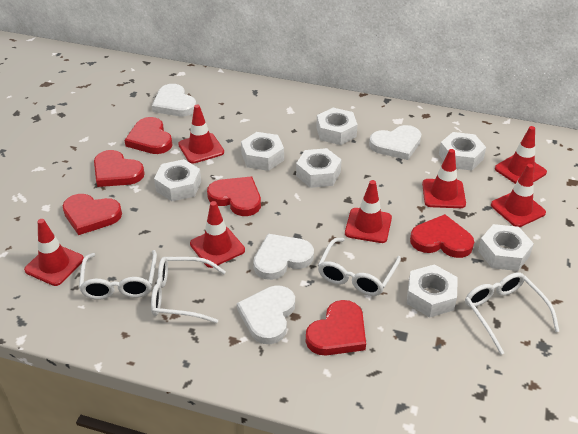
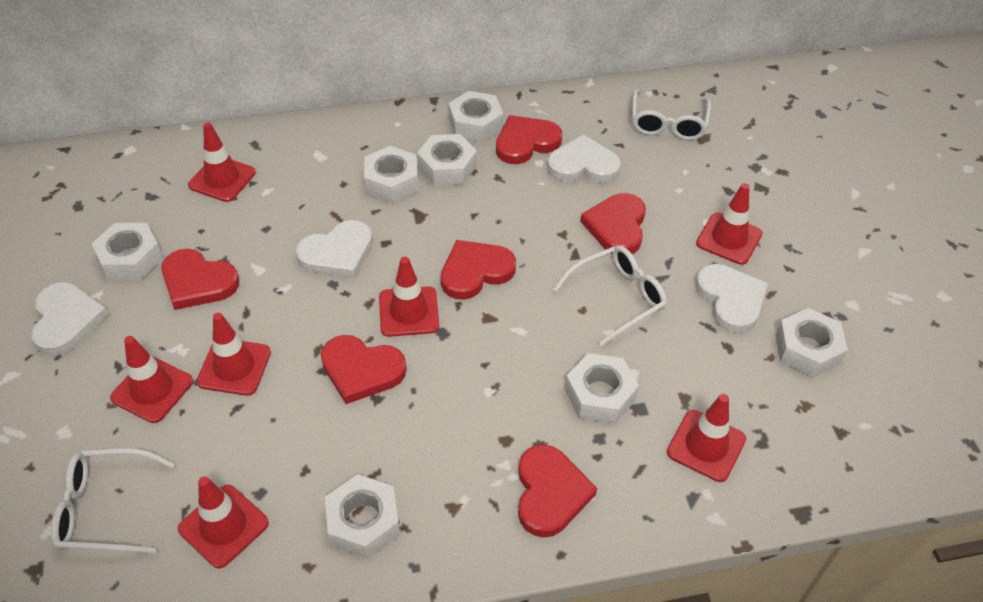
white glasses: 4 -> 3

